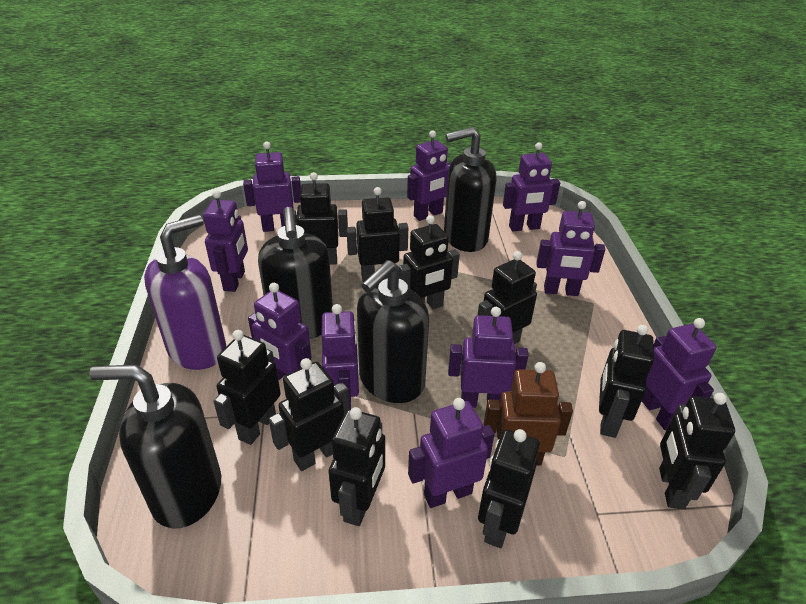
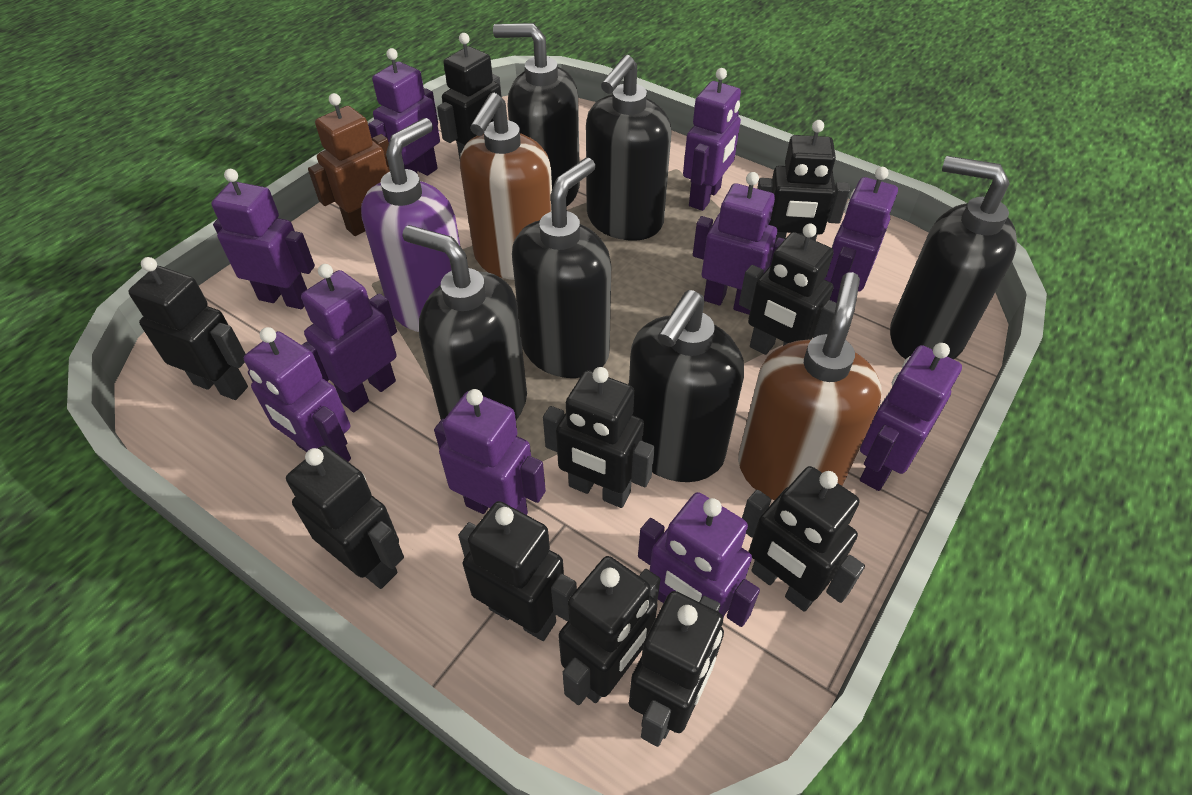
black soap dispenser: 4 -> 6
brown soap dispenser: 0 -> 2

